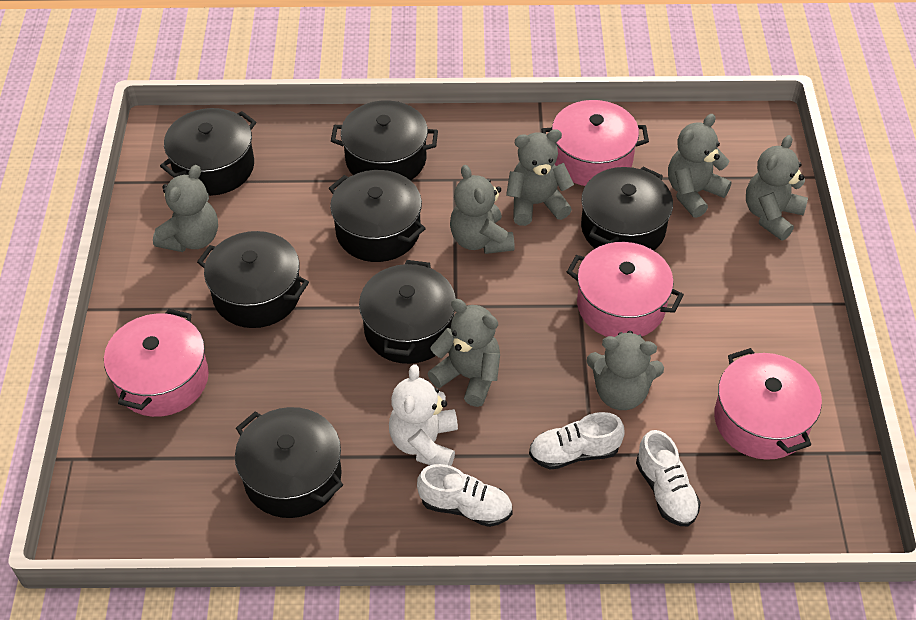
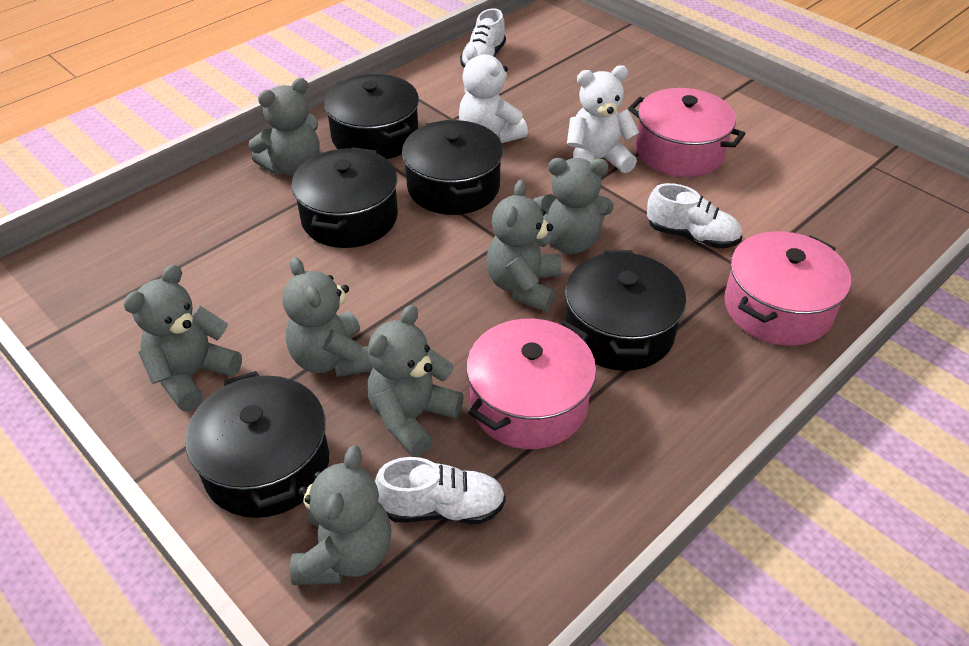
black pot: 7 -> 5
pink pot: 4 -> 3
white teddy bear: 1 -> 2

